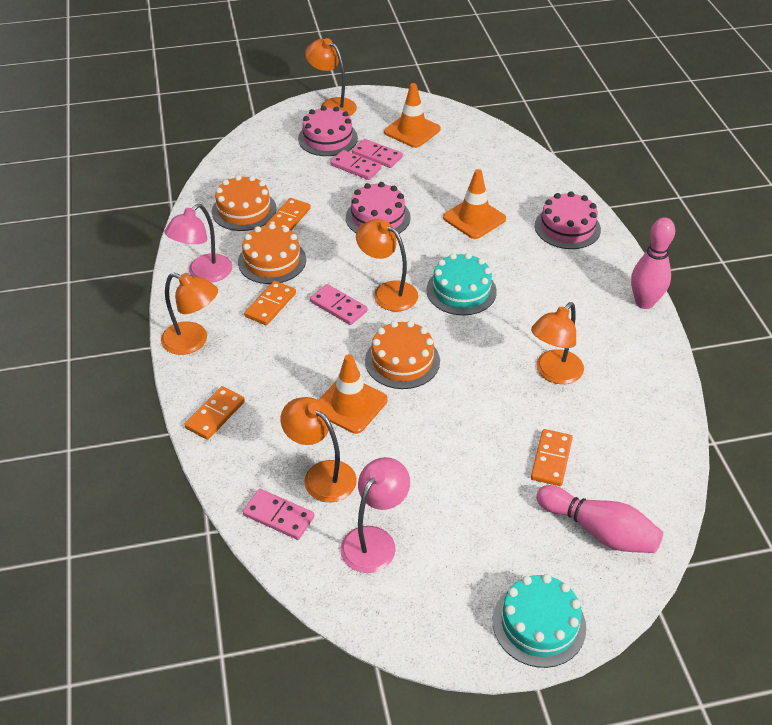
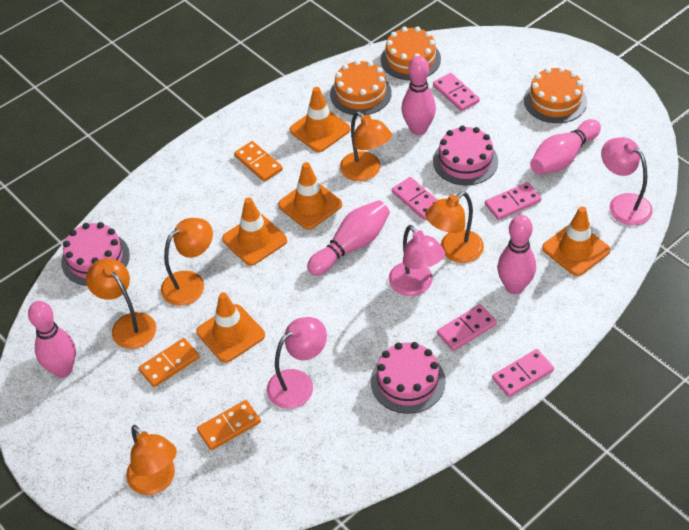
orange domino: 4 -> 3
orange traffic cone: 3 -> 5
pink bowling pin: 2 -> 5
pink domino: 4 -> 5
pink lamp: 2 -> 3
turquoise cake: 2 -> 0

